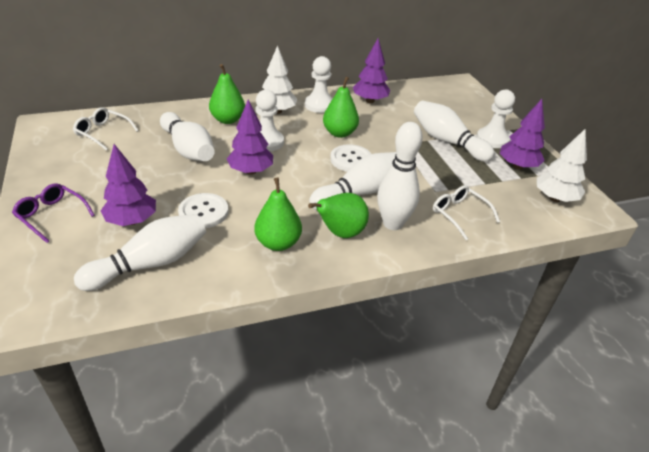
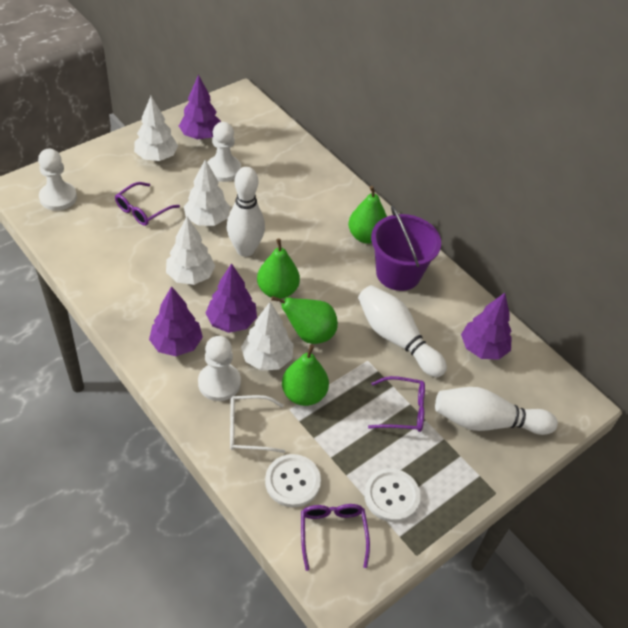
purple bucket: 0 -> 1
purple glasses: 1 -> 3
white bowling pin: 5 -> 3
white glasses: 2 -> 1
white tree: 2 -> 4

